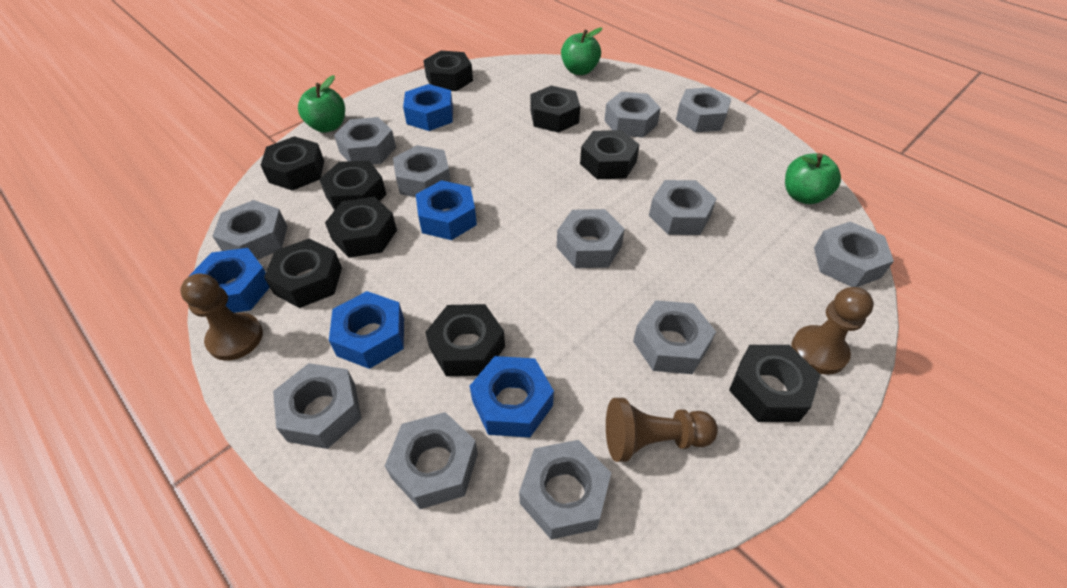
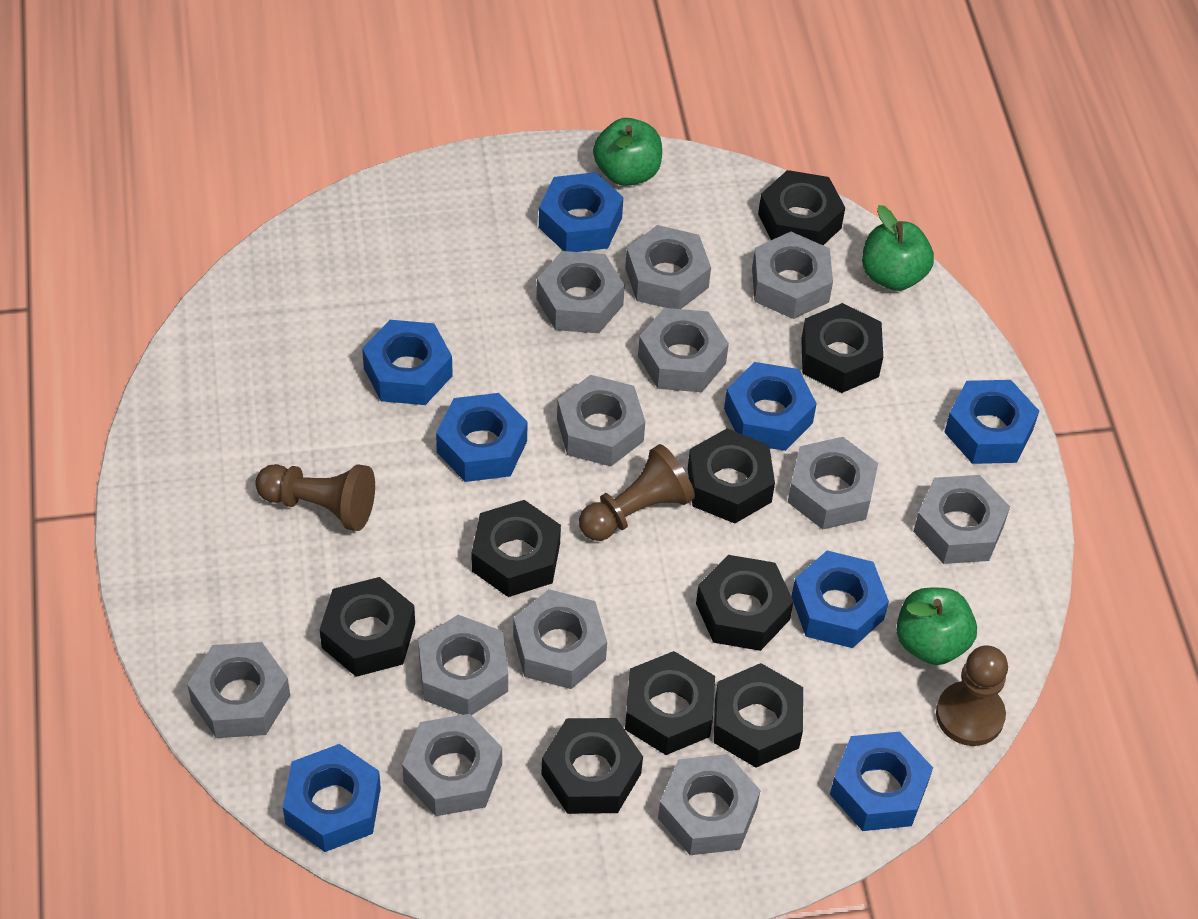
blue nut: 5 -> 8

